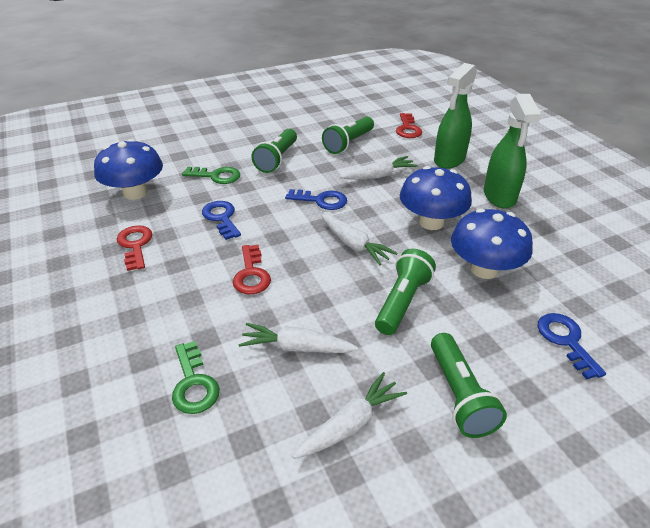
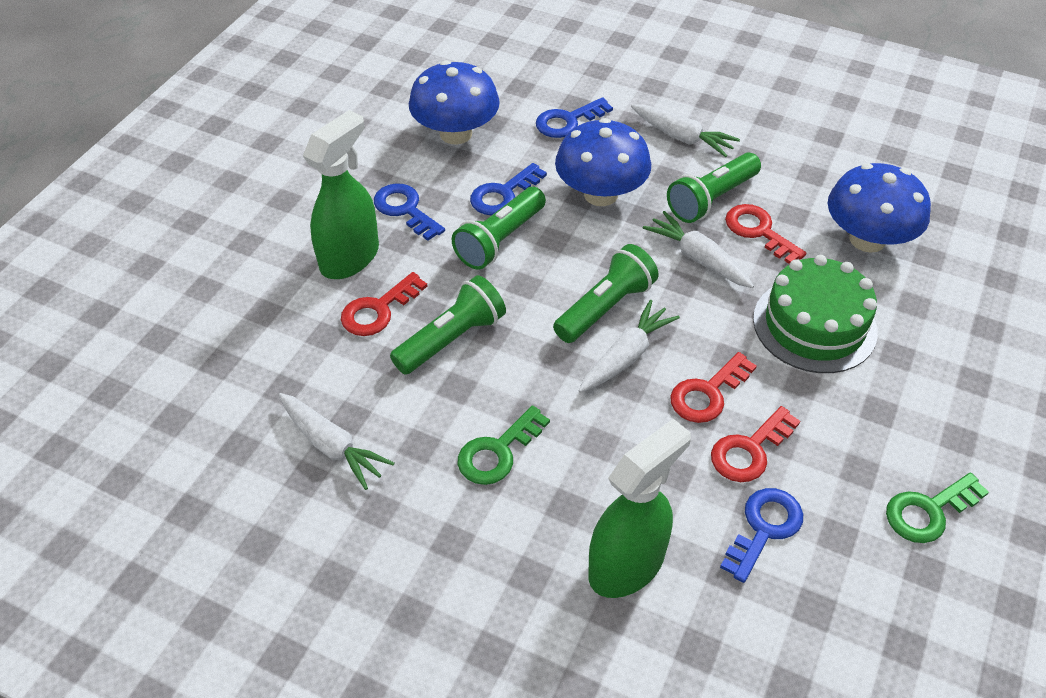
blue key: 3 -> 4
green cake: 0 -> 1
red key: 3 -> 4

